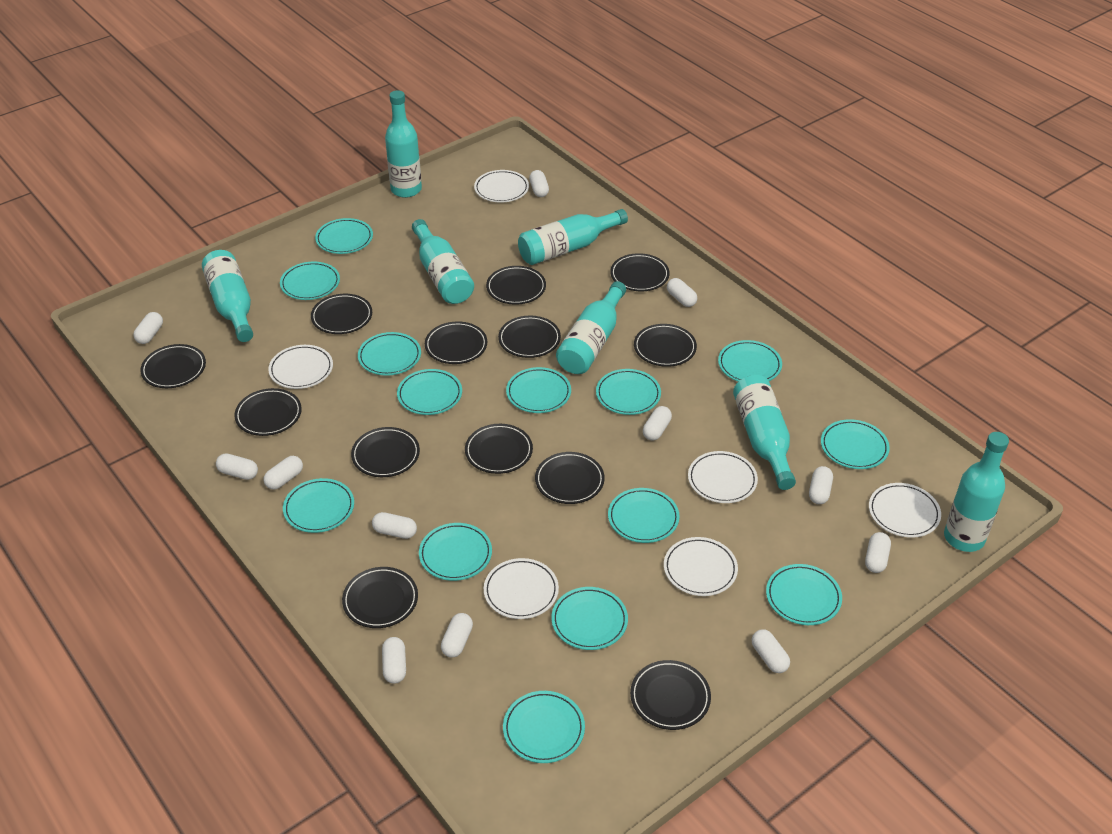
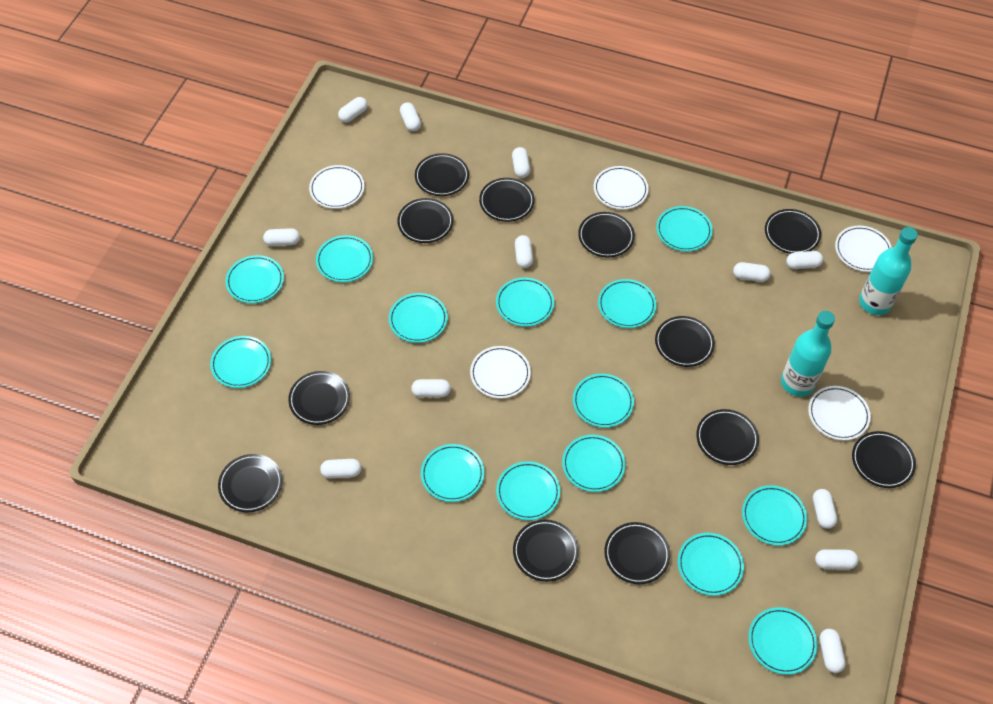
black plate: 13 -> 12
turquoise bottle: 7 -> 2
white plate: 6 -> 5

